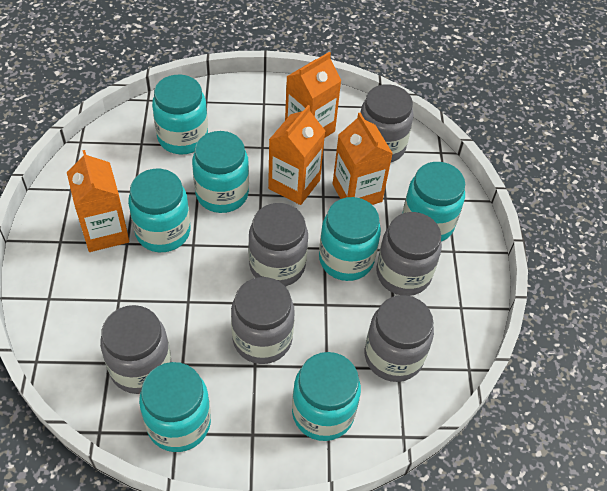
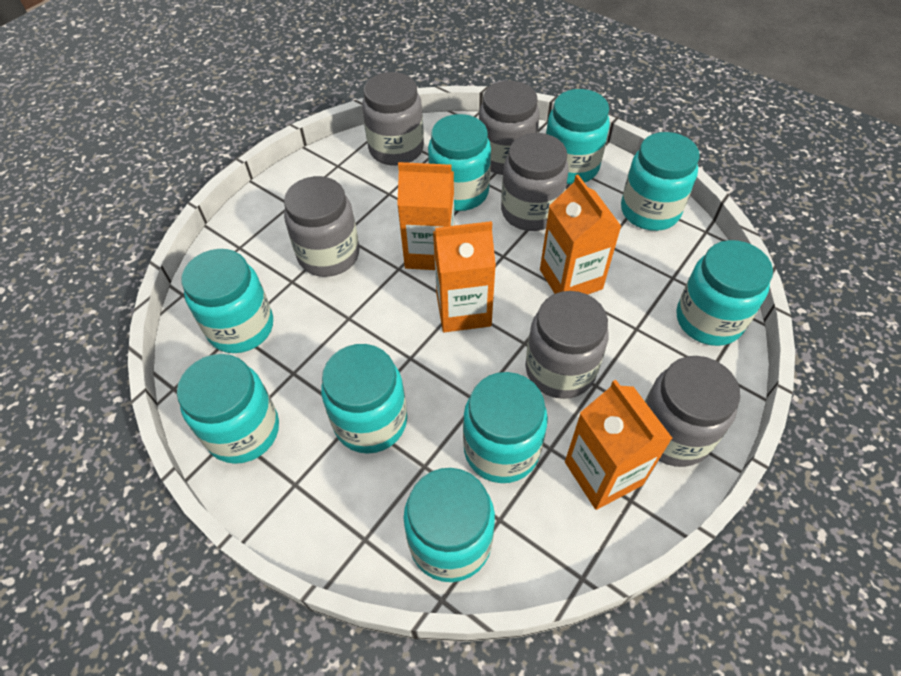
turquoise jar: 7 -> 9

